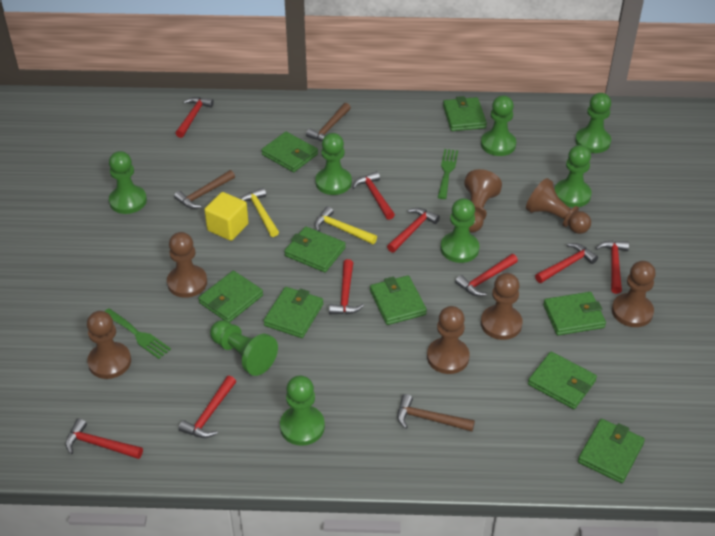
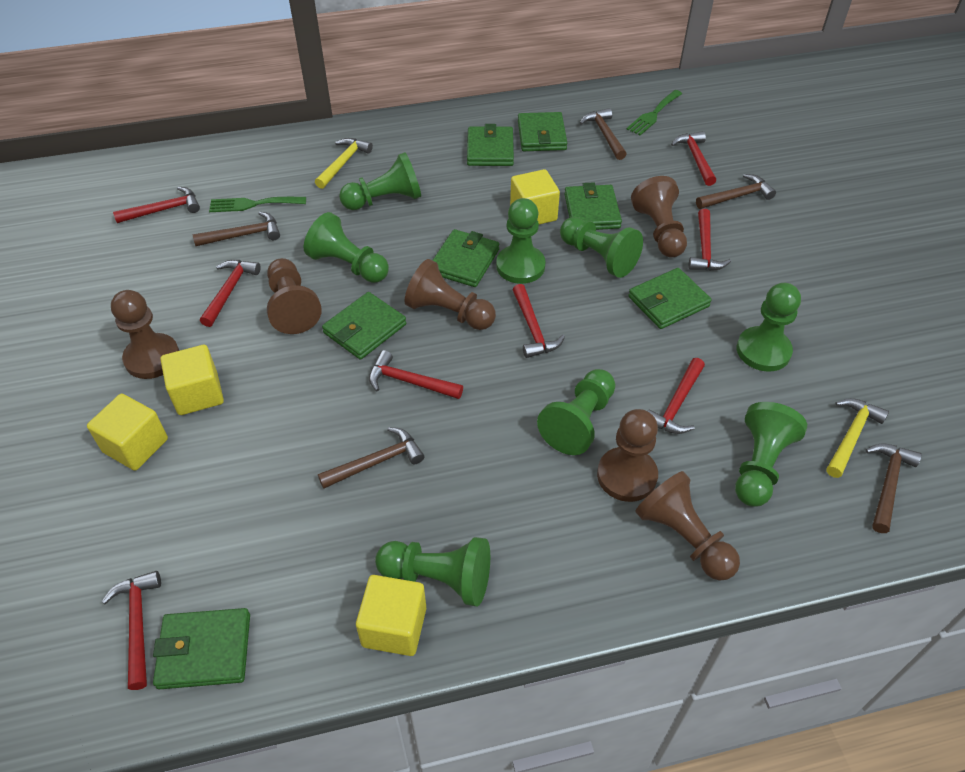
brown hammer: 3 -> 5
brown pawn: 7 -> 6
green wallet: 9 -> 7
red hammer: 9 -> 8
yellow cube: 1 -> 4

